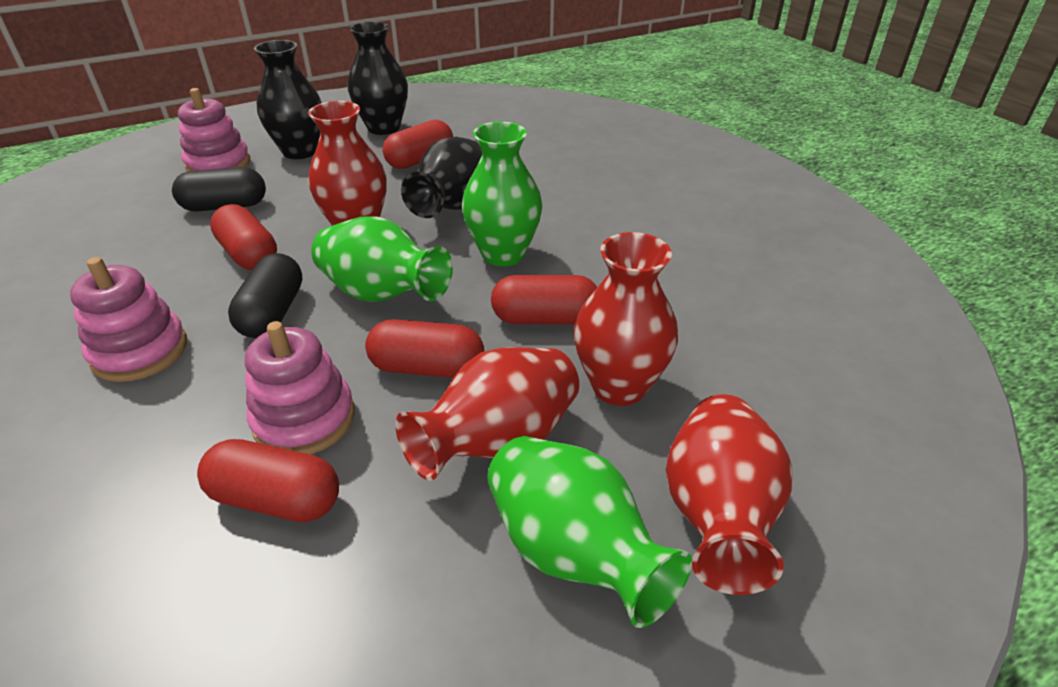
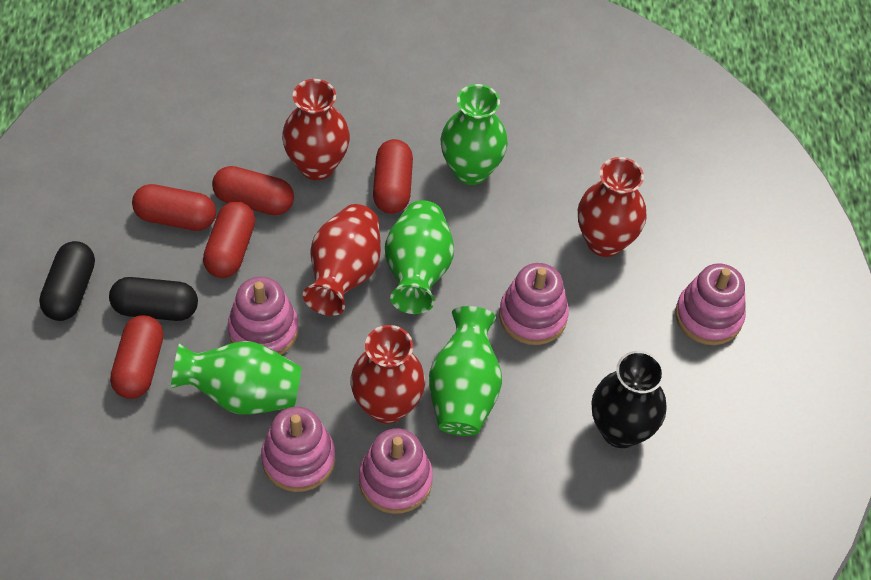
black vase: 3 -> 1
green vase: 3 -> 4
pink stacking toy: 3 -> 5

